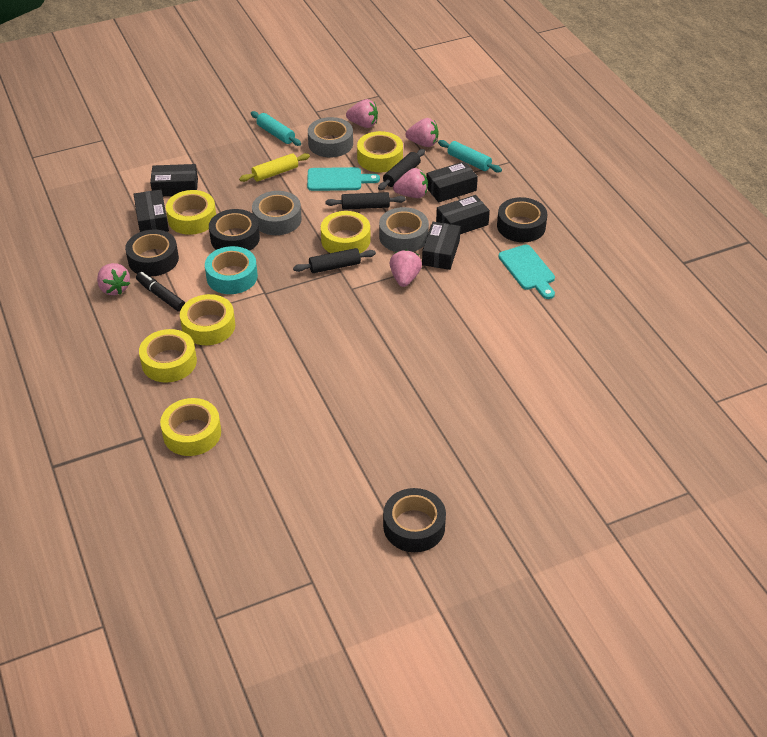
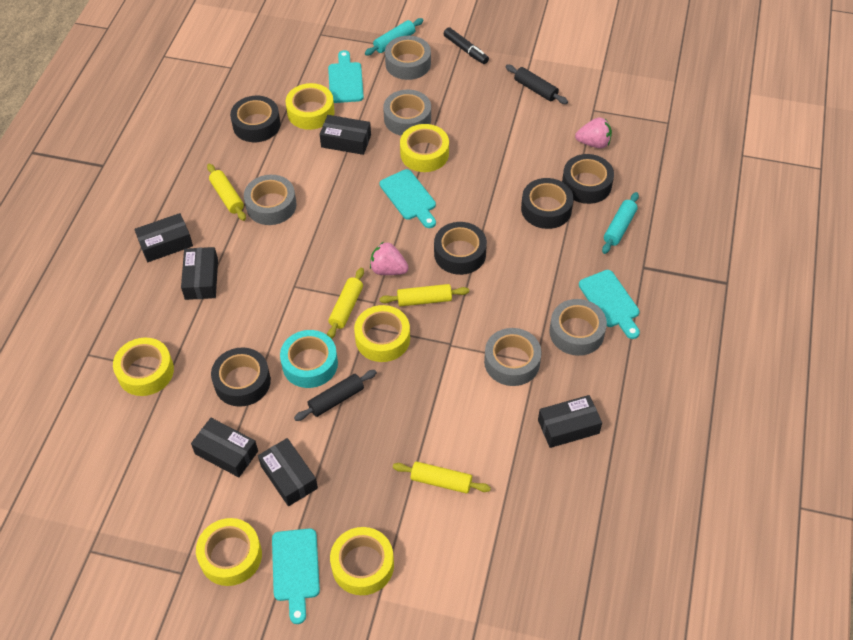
black box: 5 -> 6
black rolling pin: 3 -> 2
black tape: 4 -> 5
grey tape: 3 -> 5
pink strawberry: 5 -> 2
turquoise cutting board: 2 -> 4
yellow rolling pin: 1 -> 4

